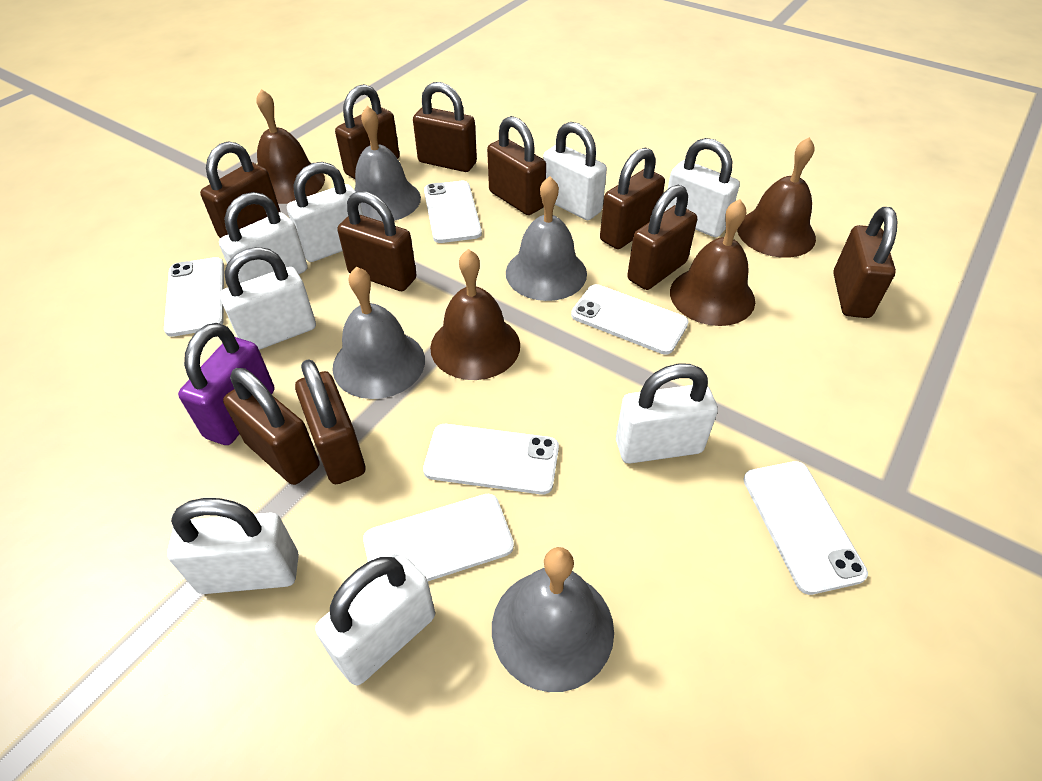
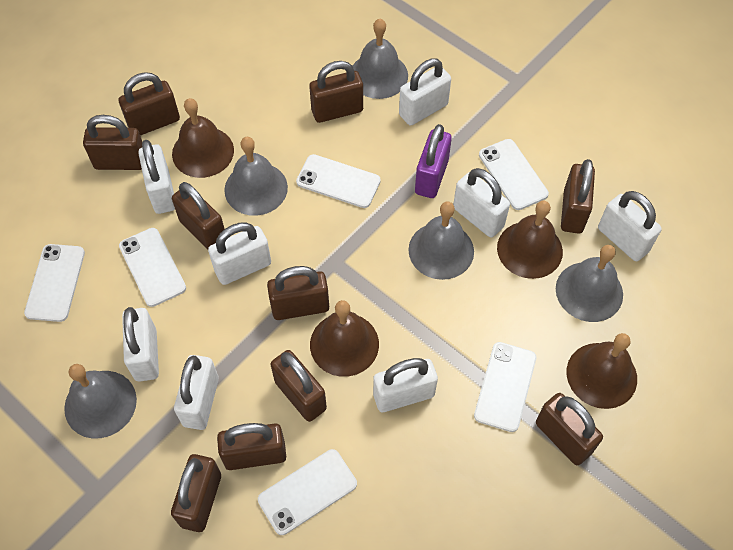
grey bell: 4 -> 5

